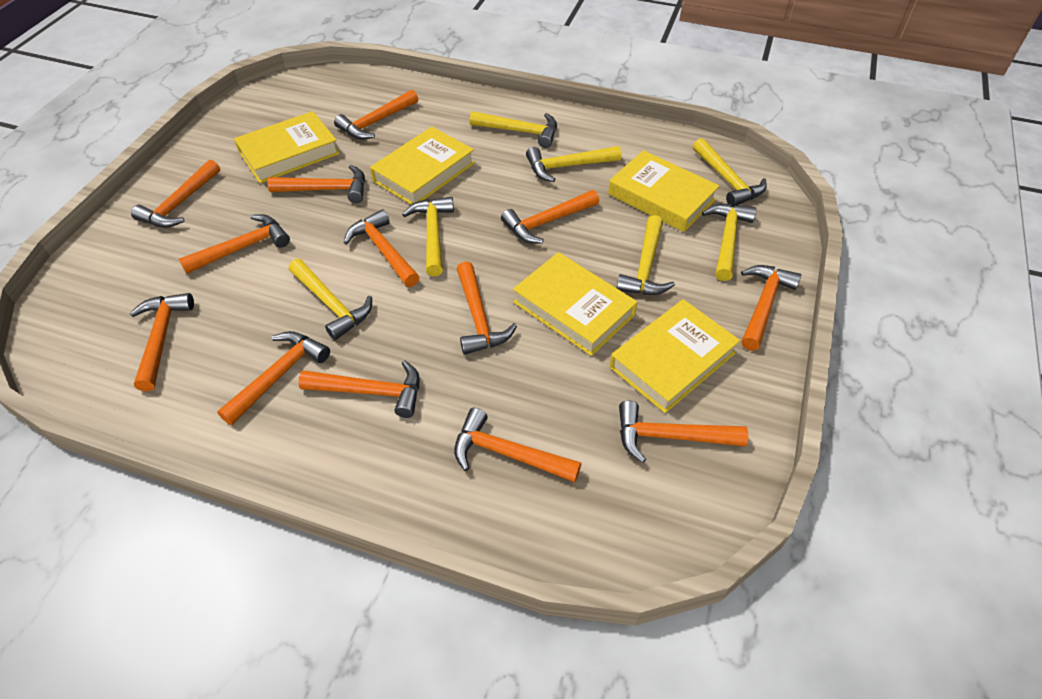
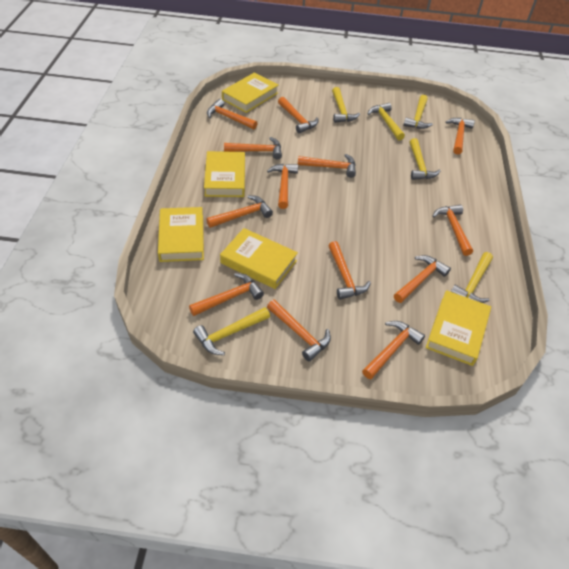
yellow hammer: 7 -> 6

